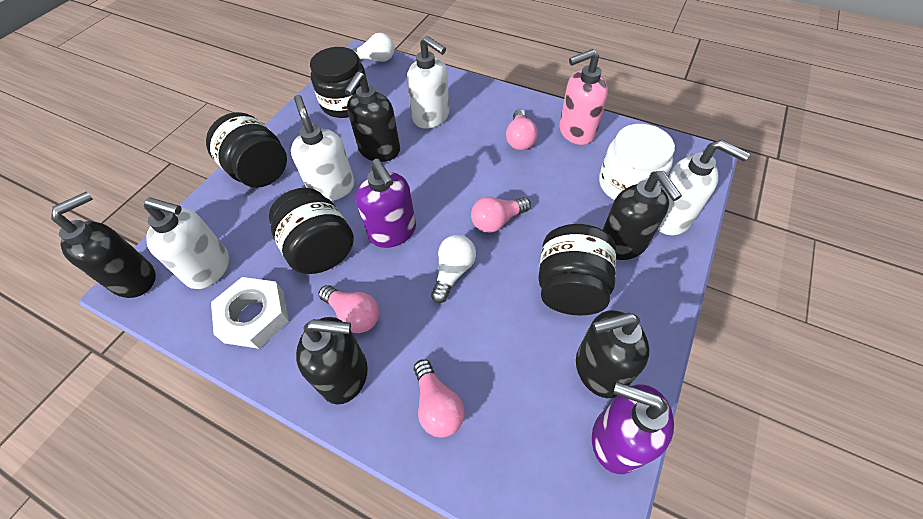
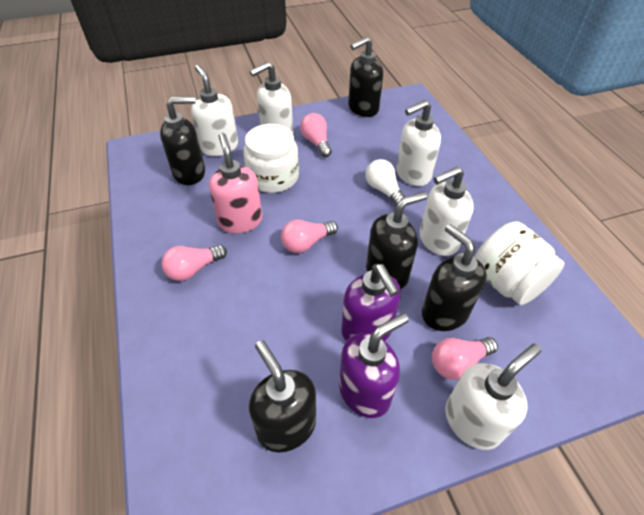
black jar: 4 -> 0
white jar: 1 -> 2
white light bulb: 2 -> 1
white nut: 1 -> 0
white soap dispenser: 4 -> 5

